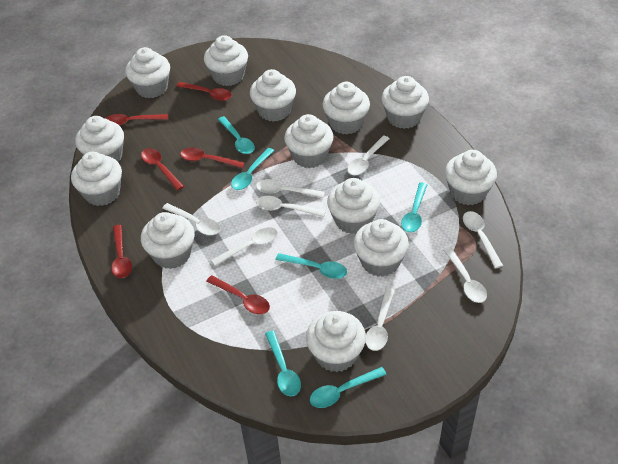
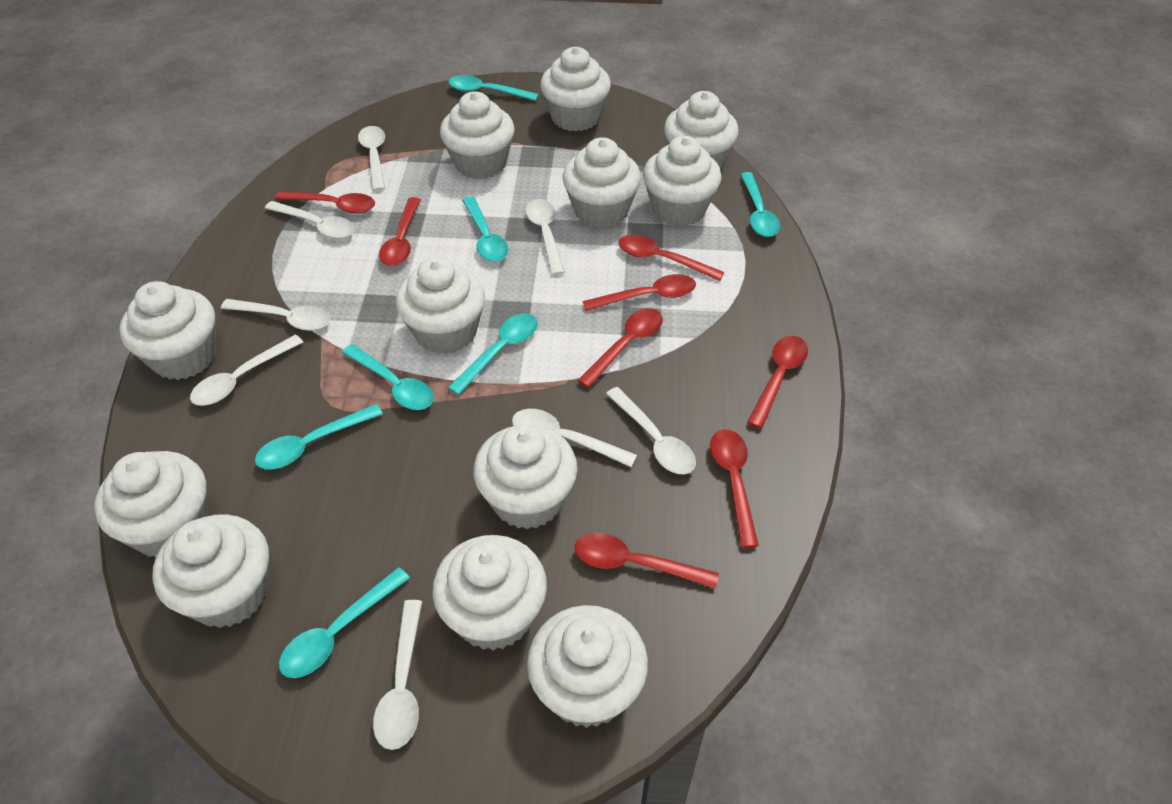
red spoon: 6 -> 8
turquoise spoon: 6 -> 7
white cupcake: 13 -> 12

